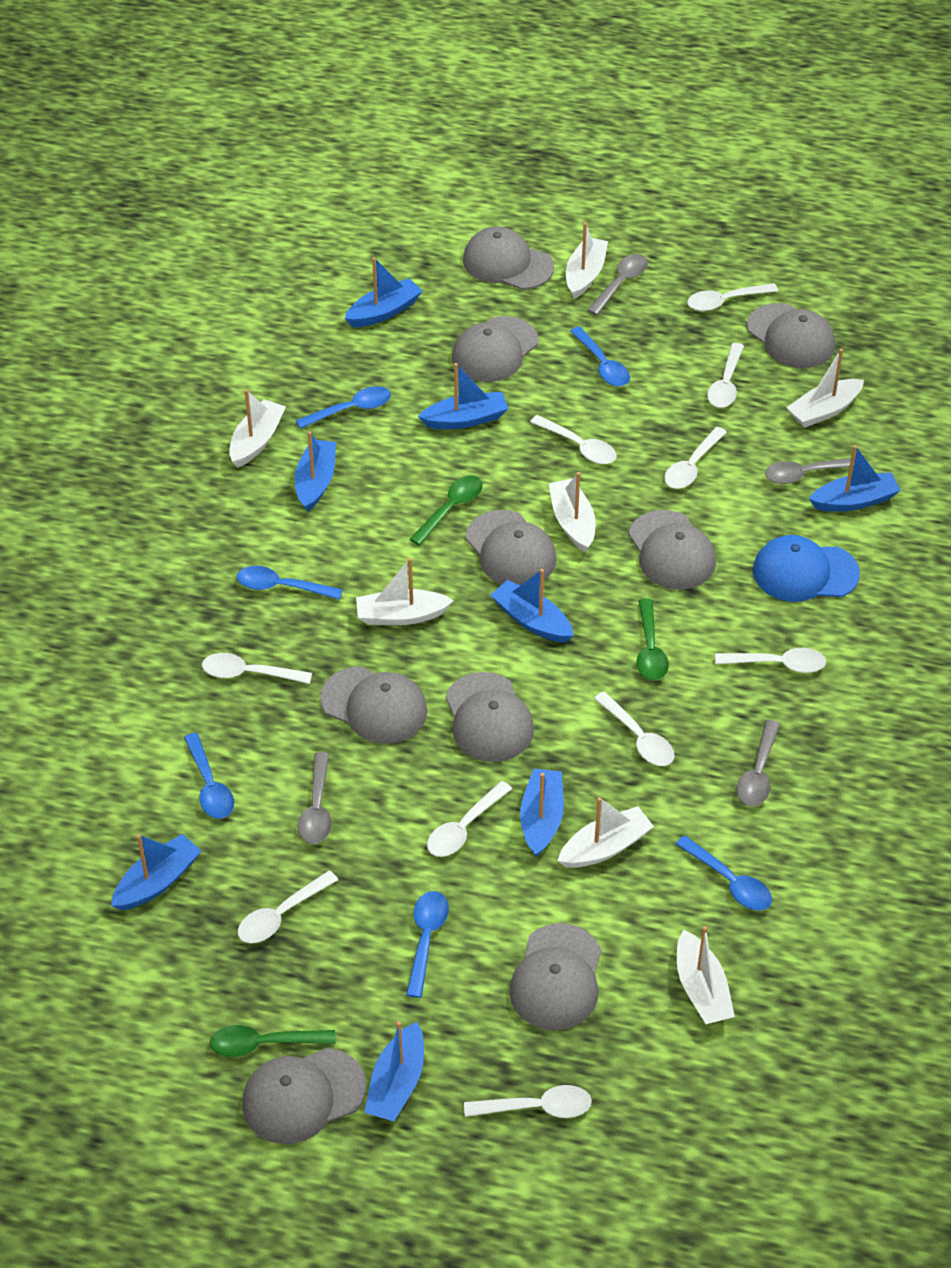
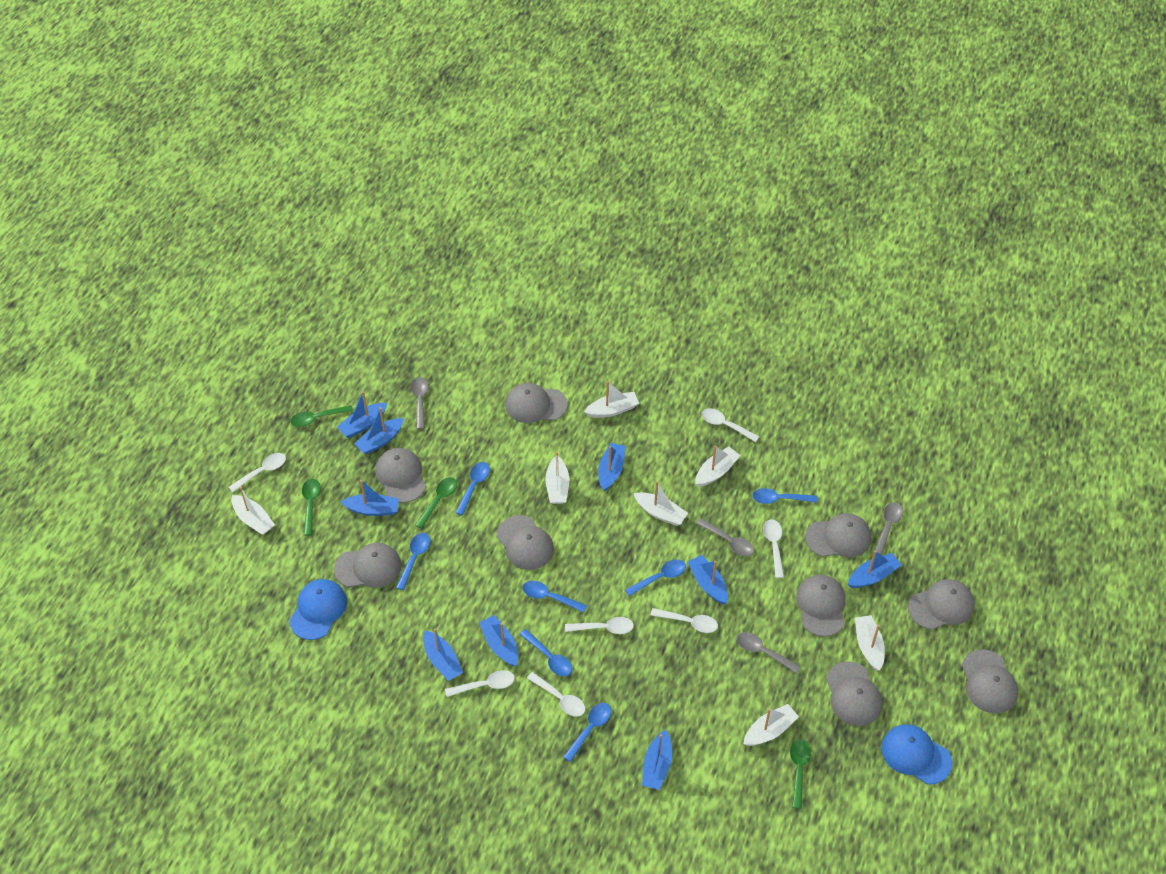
blue boat: 8 -> 9
blue cap: 1 -> 2
blue spoon: 6 -> 7
green spoon: 3 -> 4
white spoon: 10 -> 7

